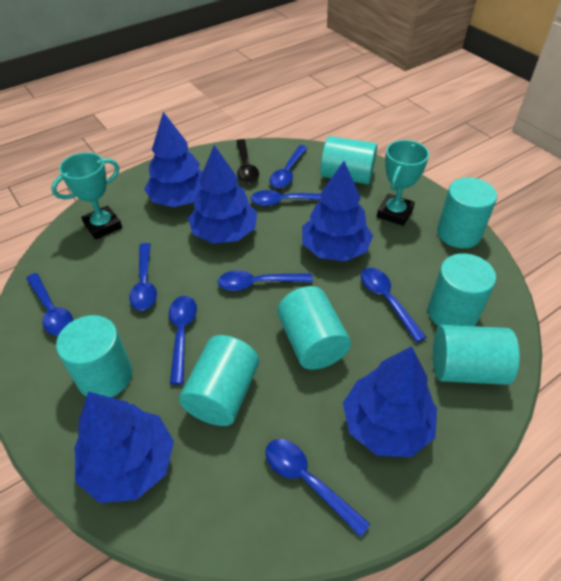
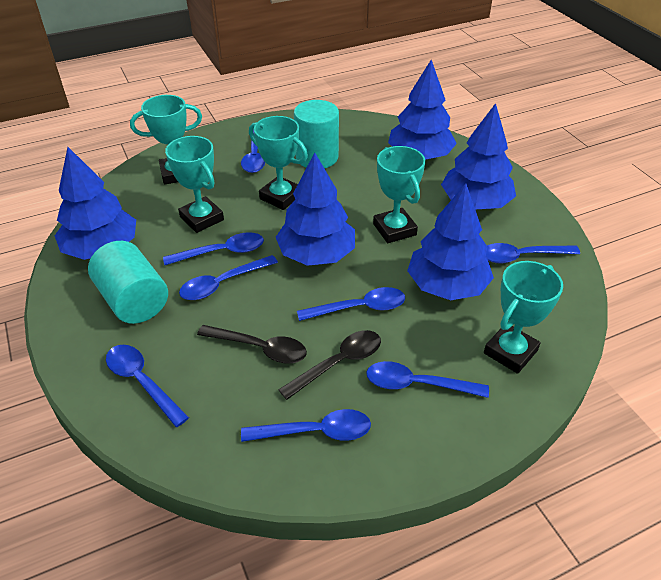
black spoon: 1 -> 2
turquoise cylinder: 7 -> 2
turquoise trophy: 2 -> 5

